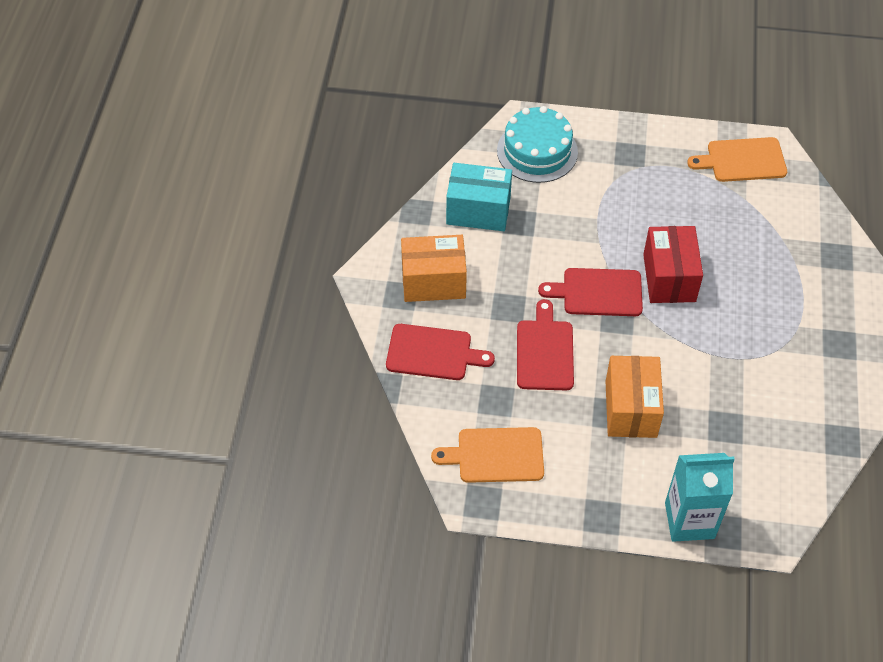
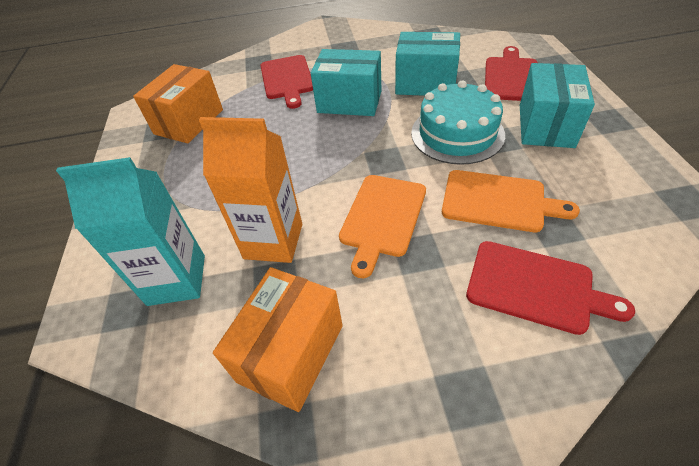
orange carton: 0 -> 1
red box: 1 -> 0
turquoise box: 1 -> 3

